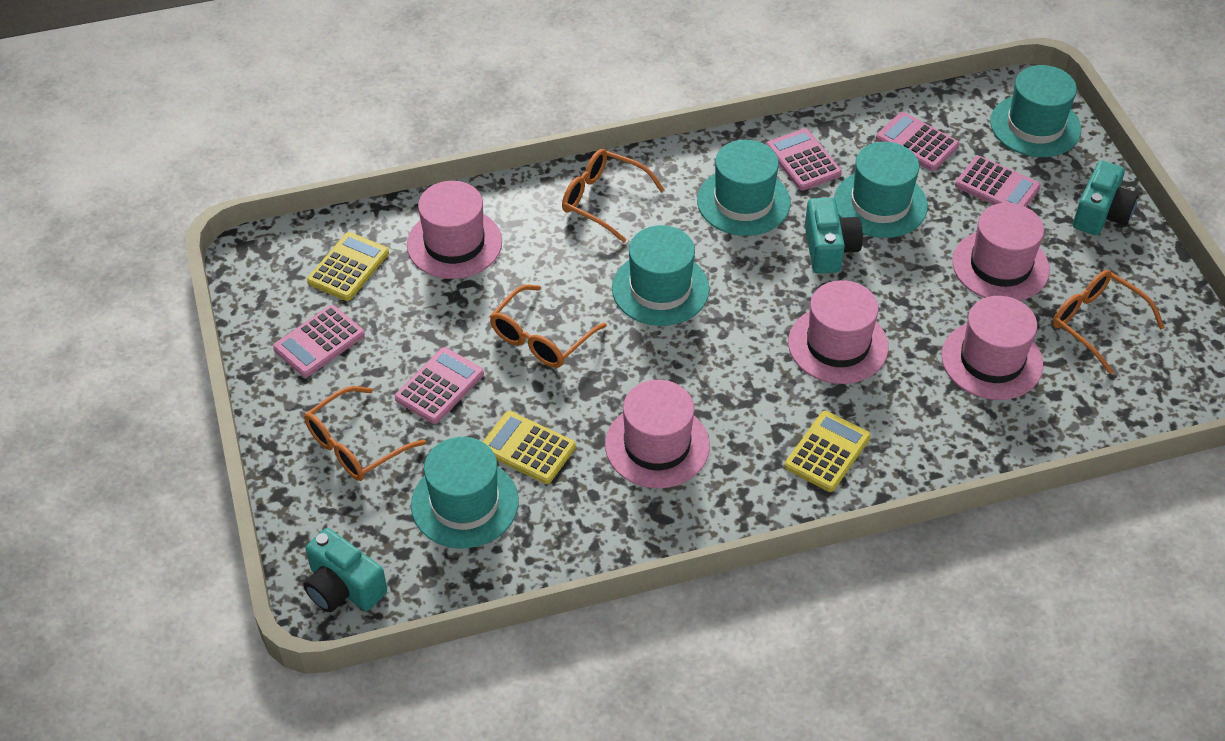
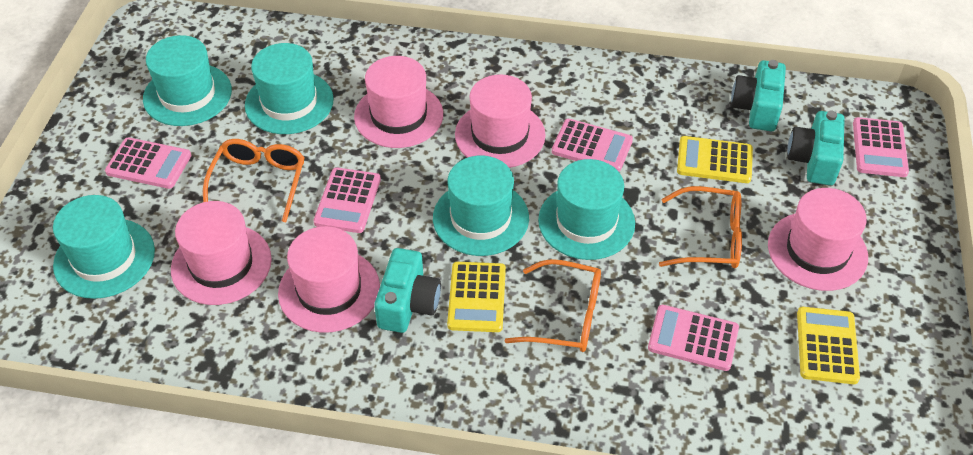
orange glasses: 4 -> 3

